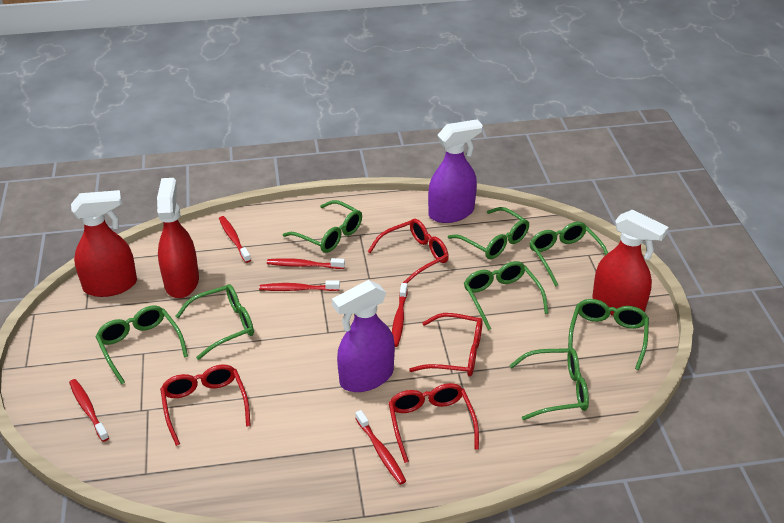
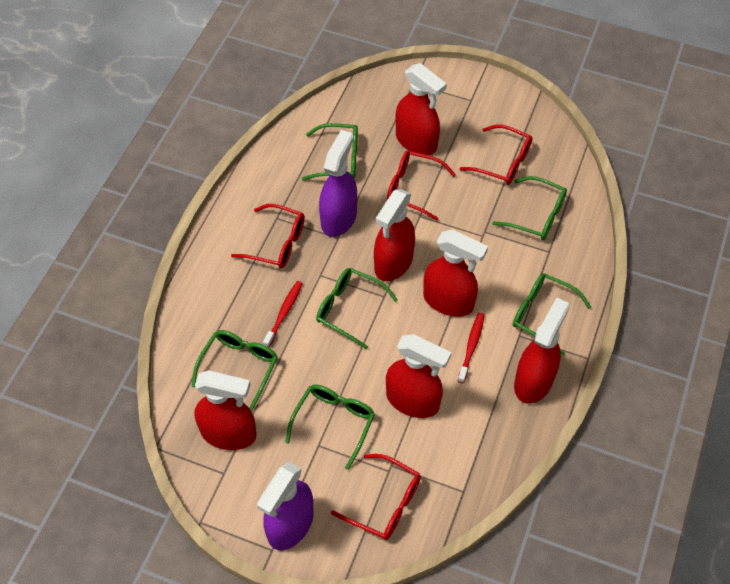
green glasses: 8 -> 6
red spray bottle: 3 -> 6
red toothbrush: 6 -> 2

